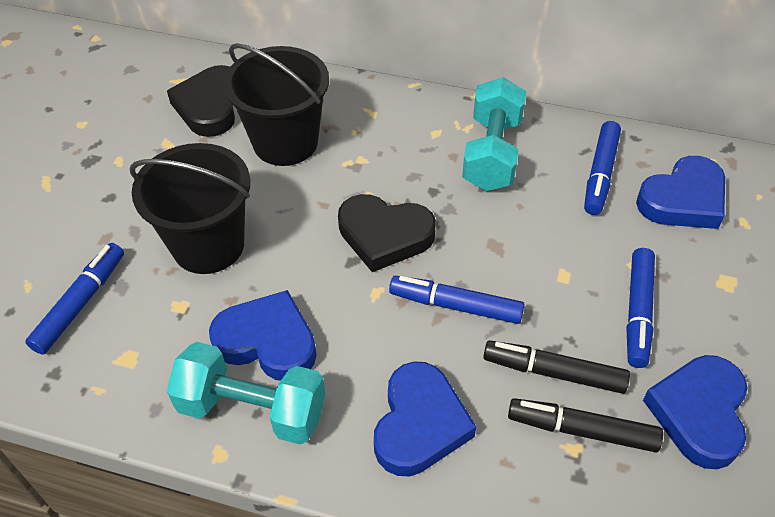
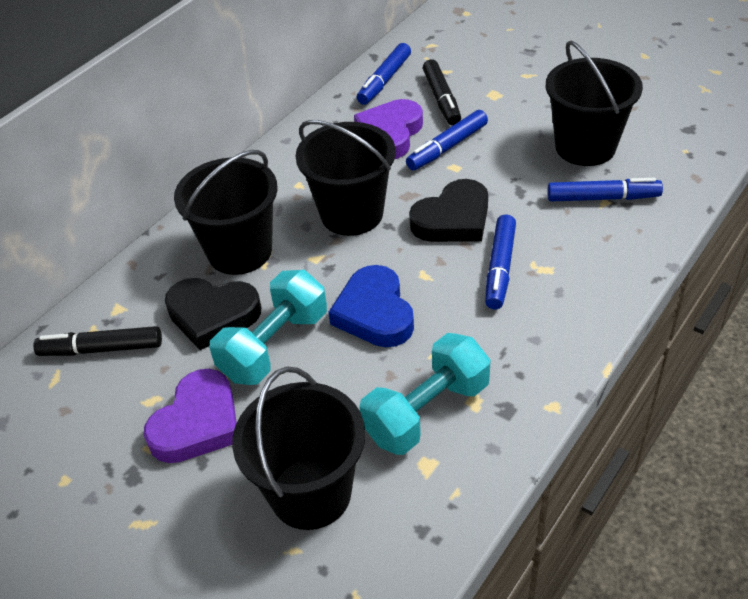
black bucket: 2 -> 4
blue heart: 4 -> 1
purple heart: 0 -> 2

